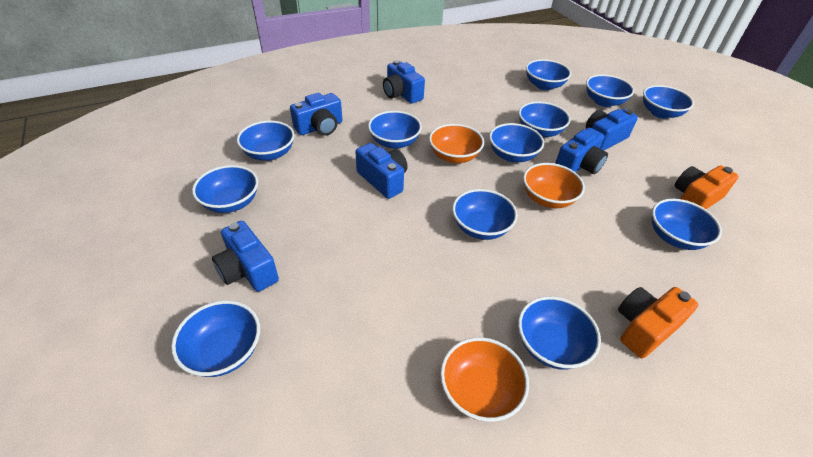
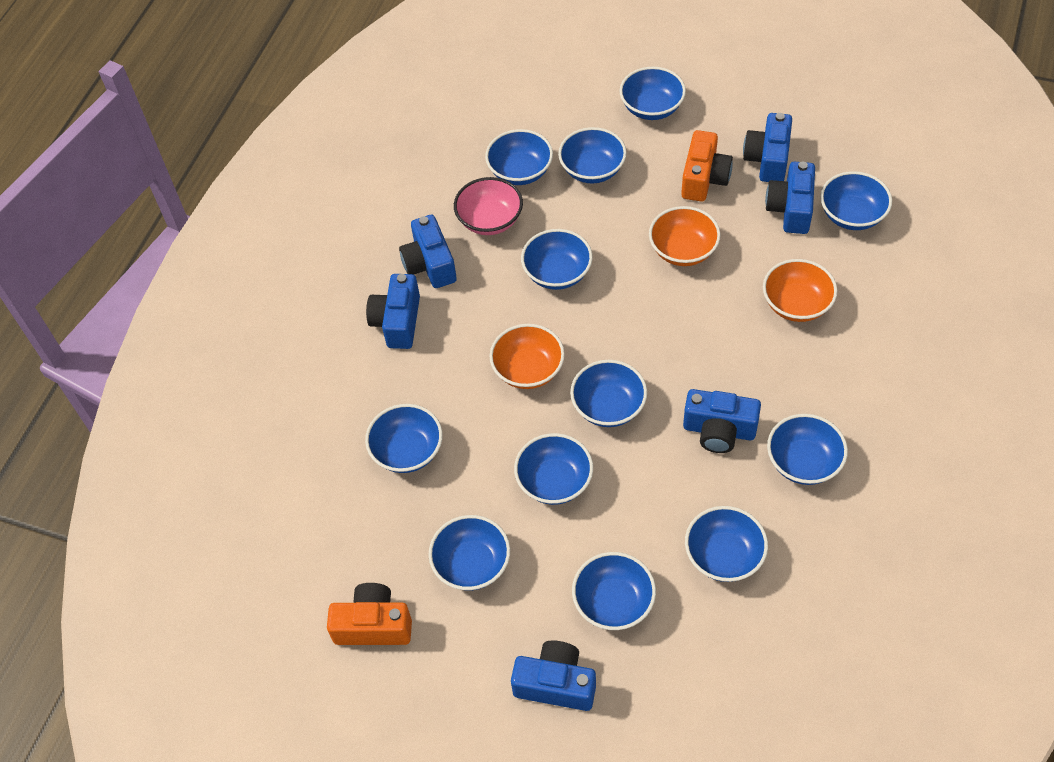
pink bowl: 0 -> 1

